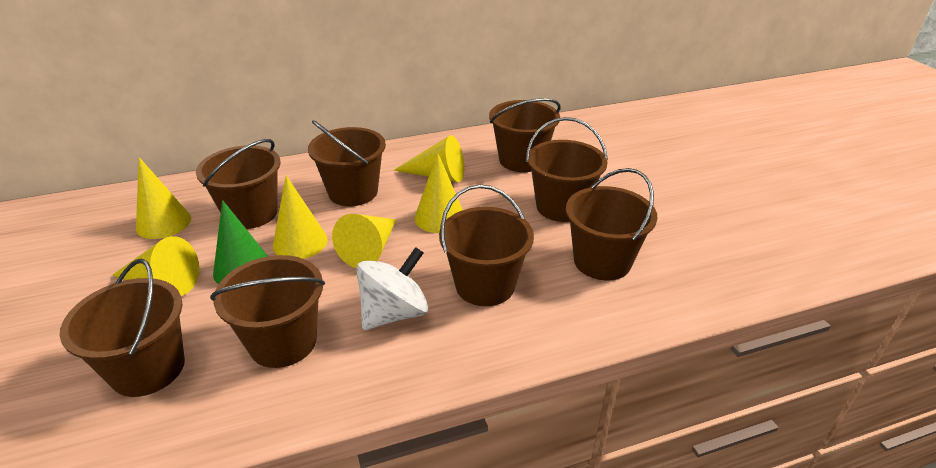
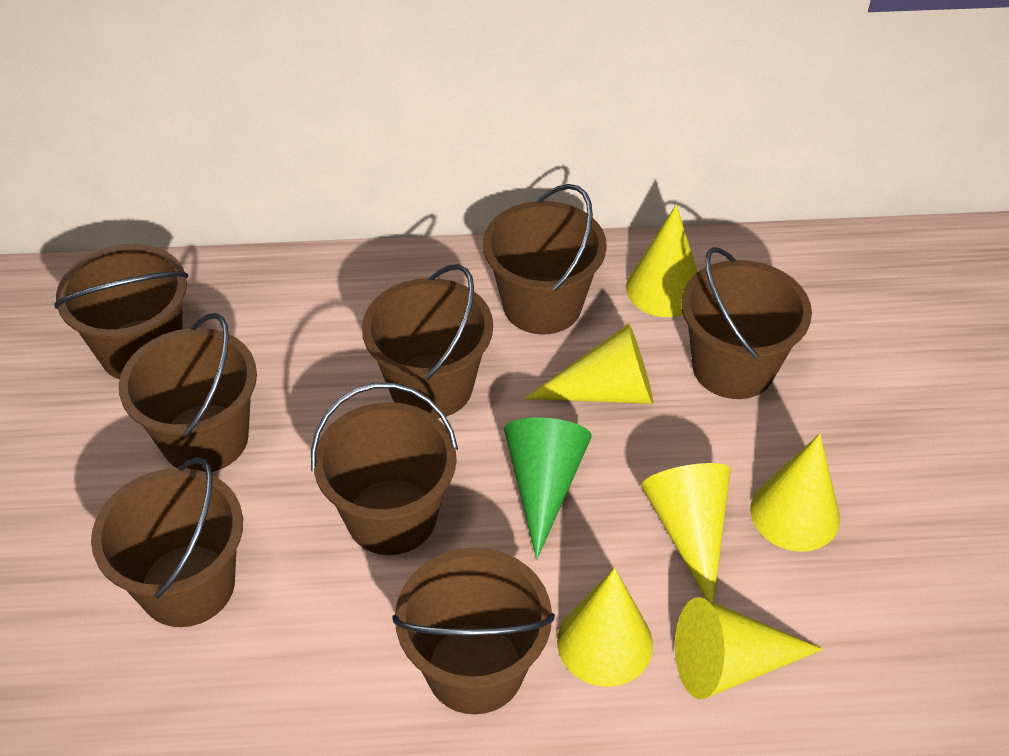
white spinning top: 1 -> 0

